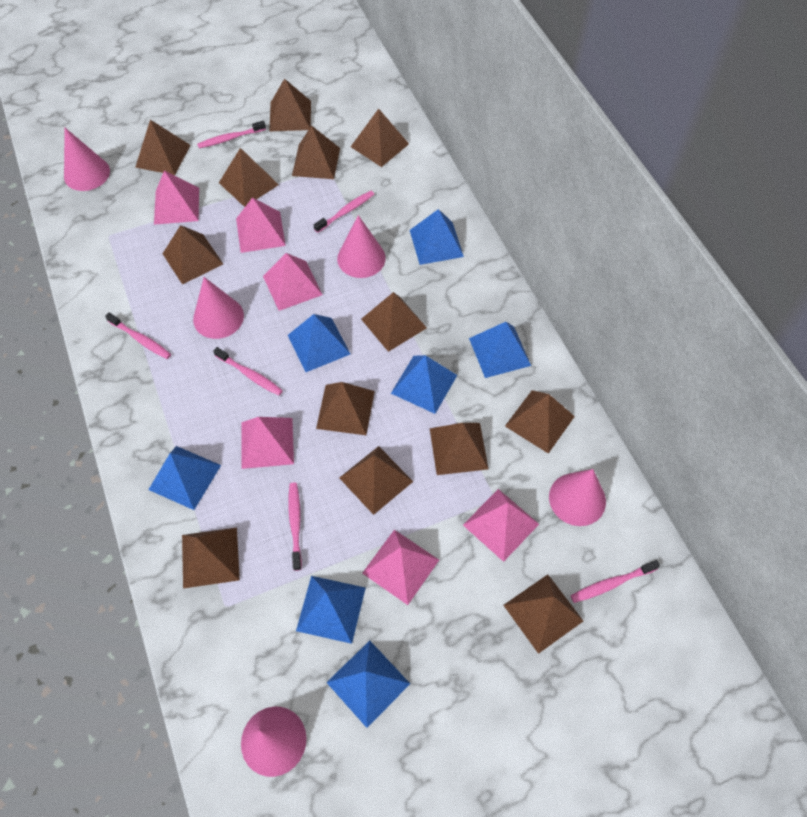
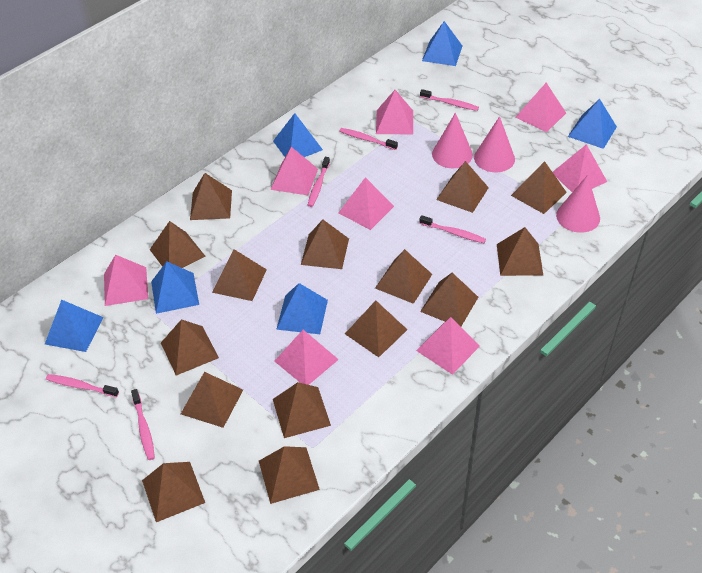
blue pyramid: 7 -> 6
brown pyramid: 13 -> 15
pink cone: 5 -> 3
pink pyramid: 6 -> 8

